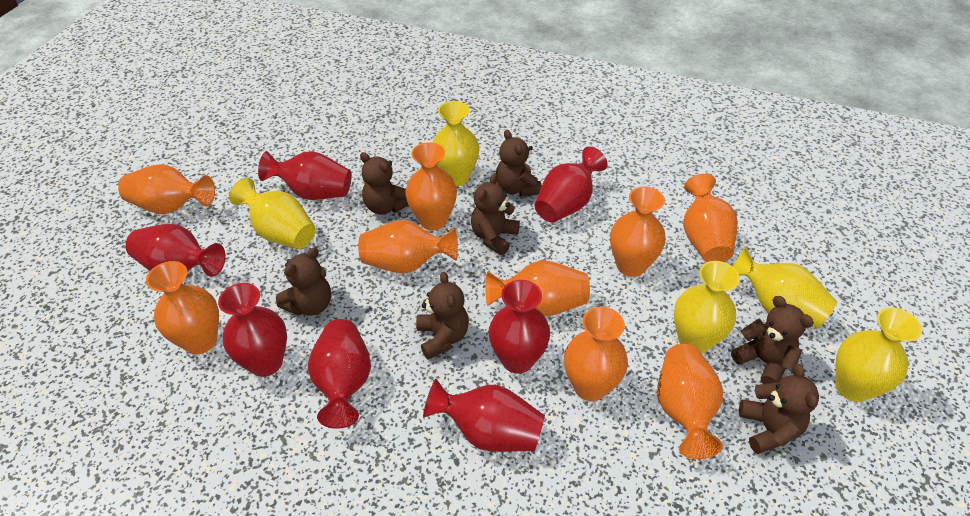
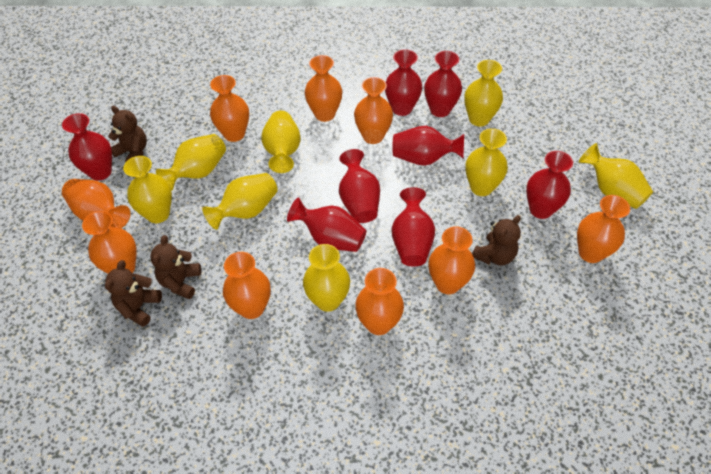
brown teddy bear: 7 -> 4
red vase: 7 -> 8
yellow vase: 5 -> 8

